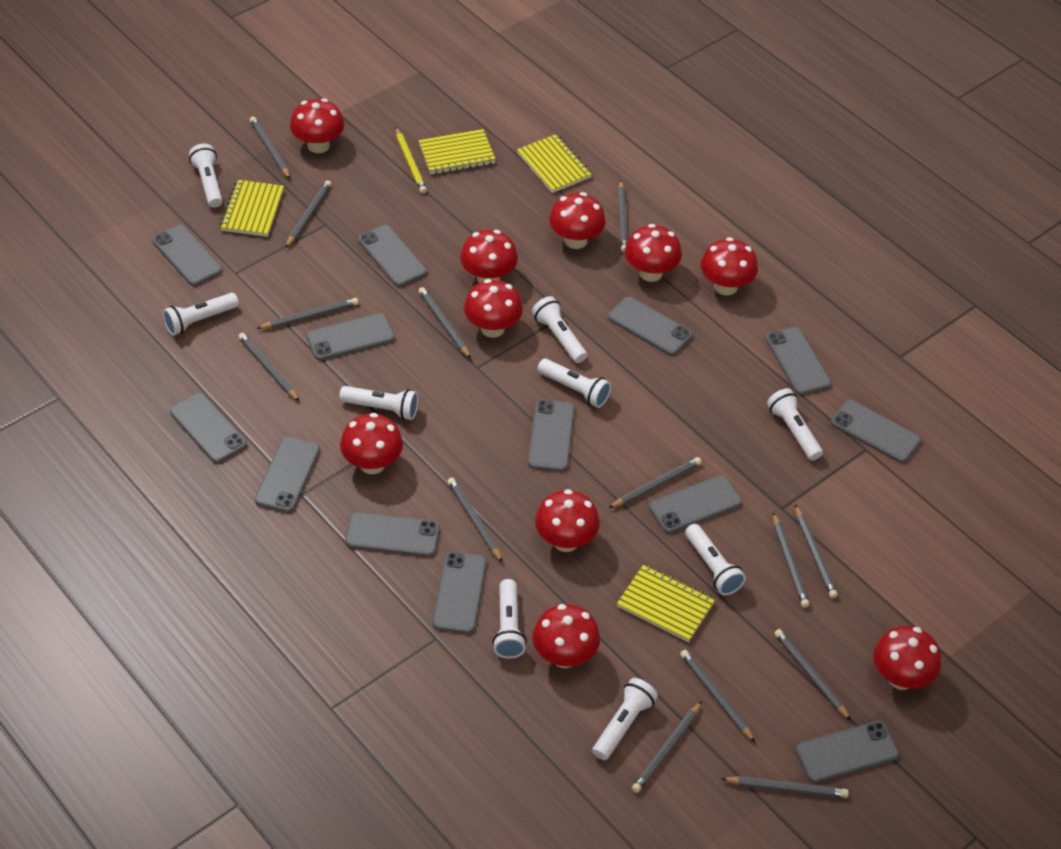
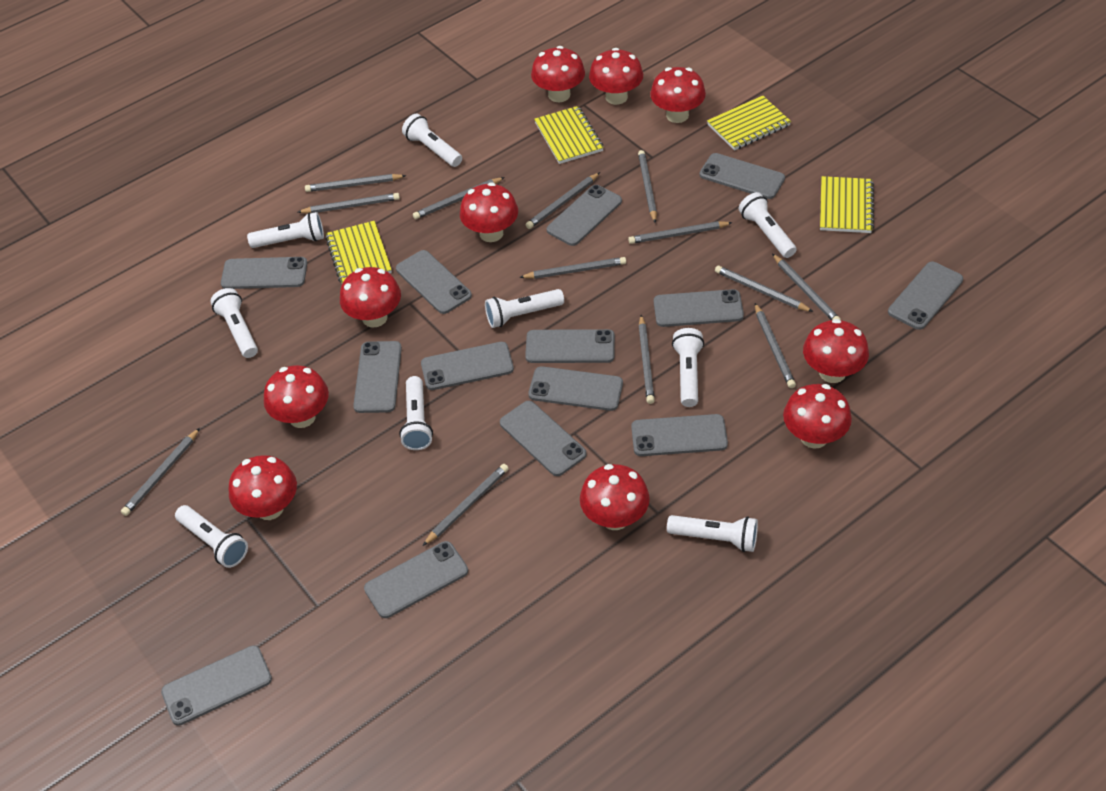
grey pencil: 14 -> 13
grey phone: 13 -> 14
yellow pencil: 1 -> 0

